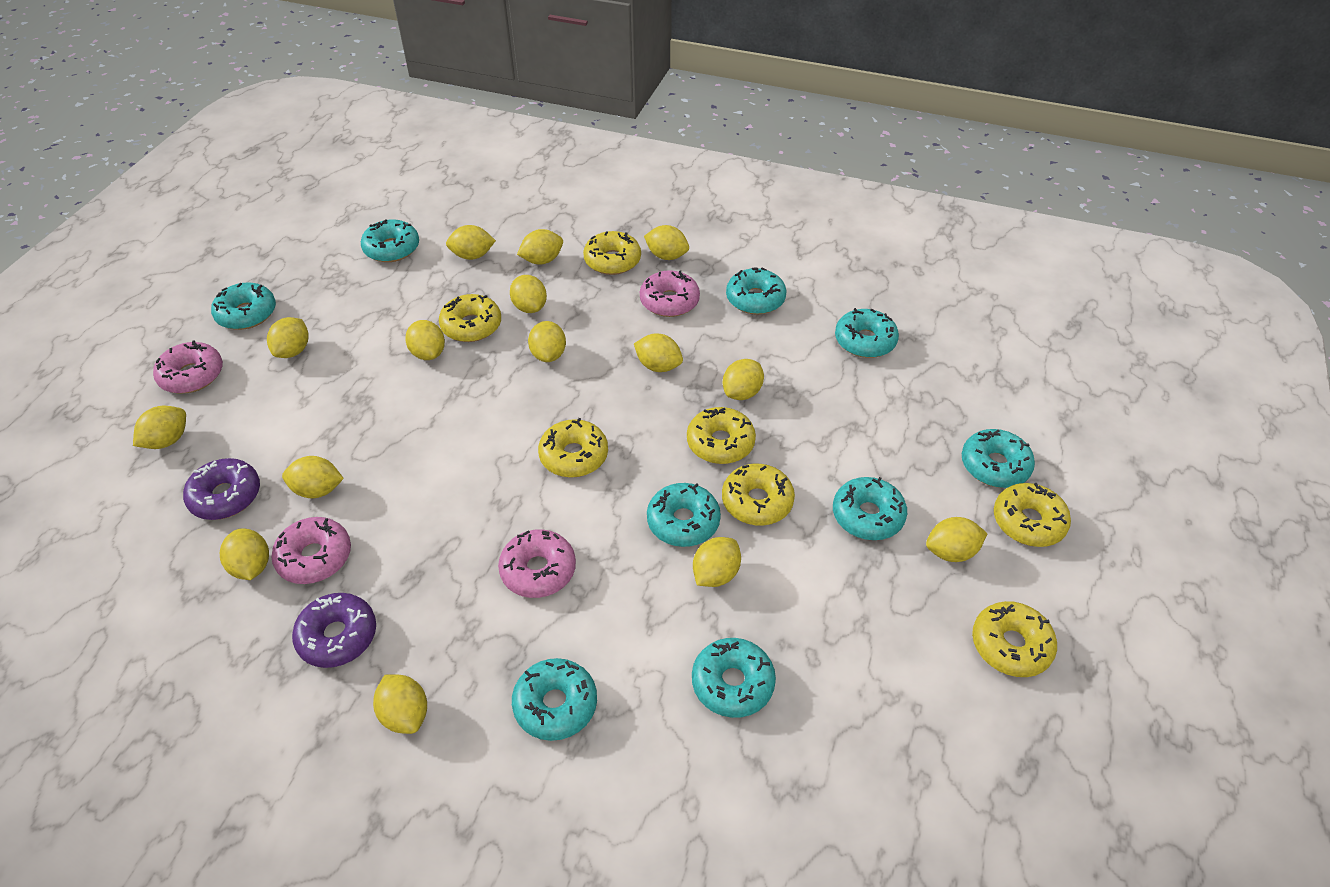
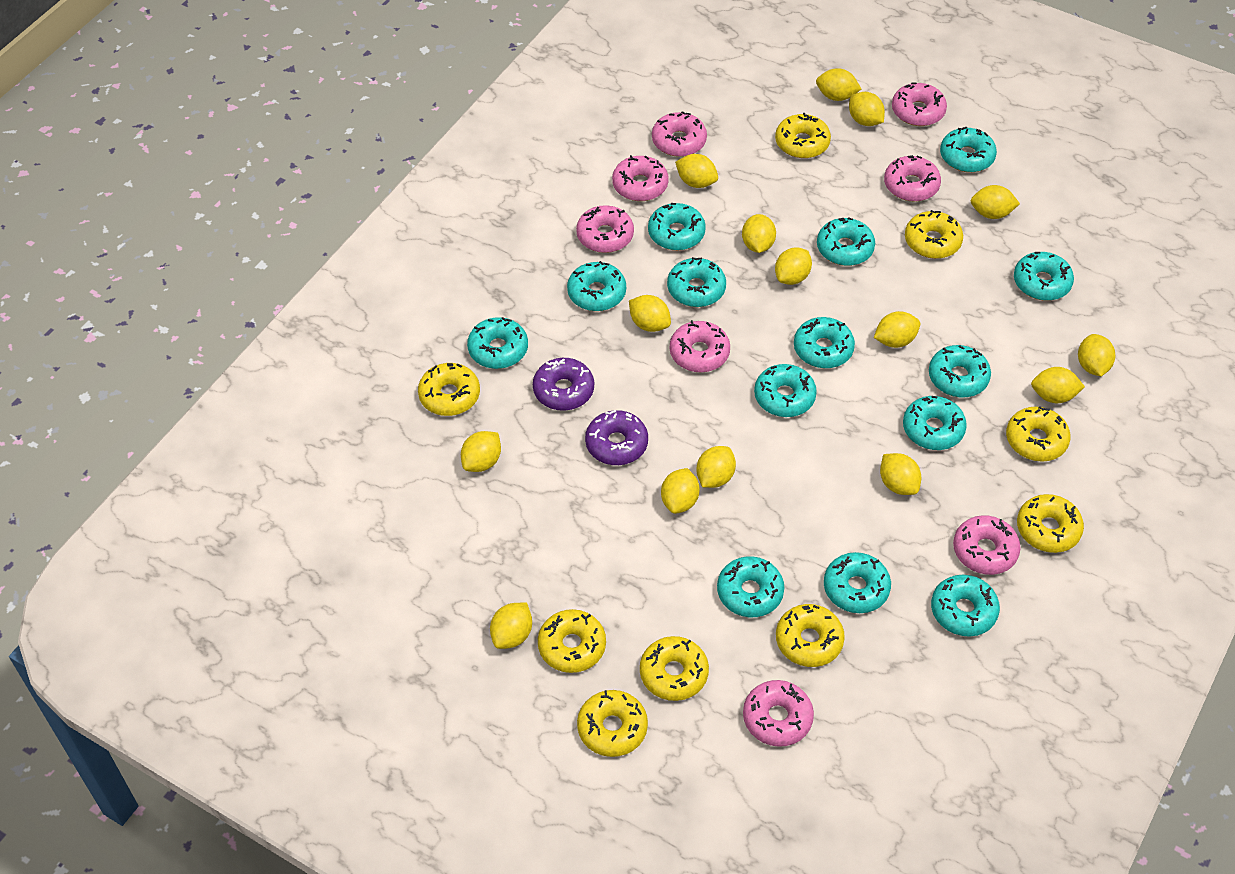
pink donut: 4 -> 8
turquoise donut: 9 -> 14
yellow donut: 7 -> 9

